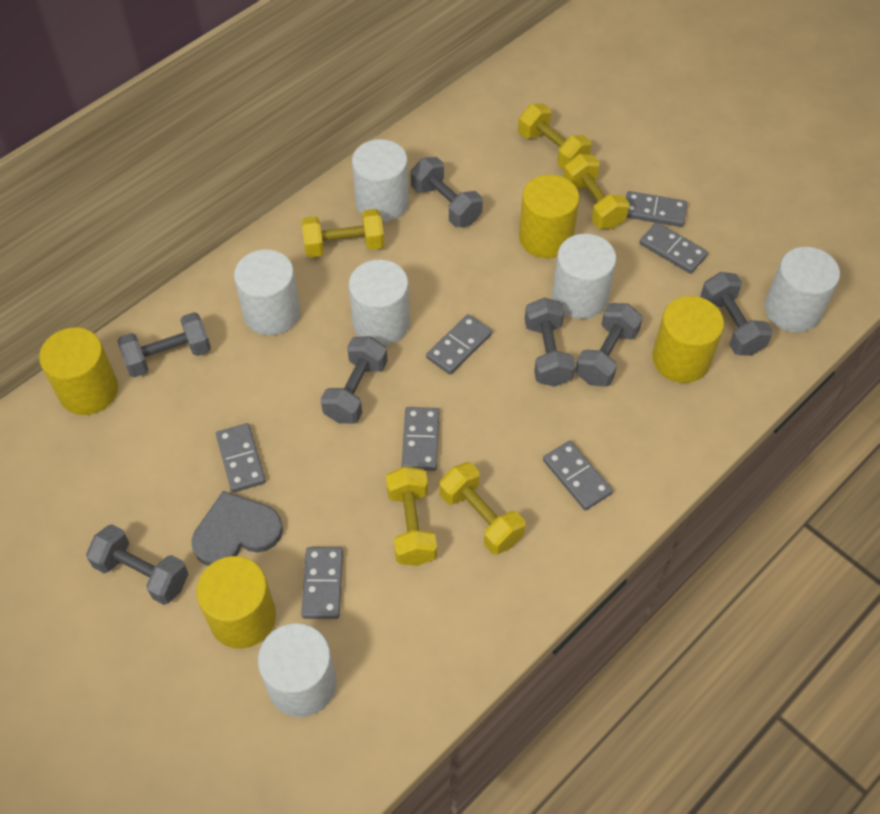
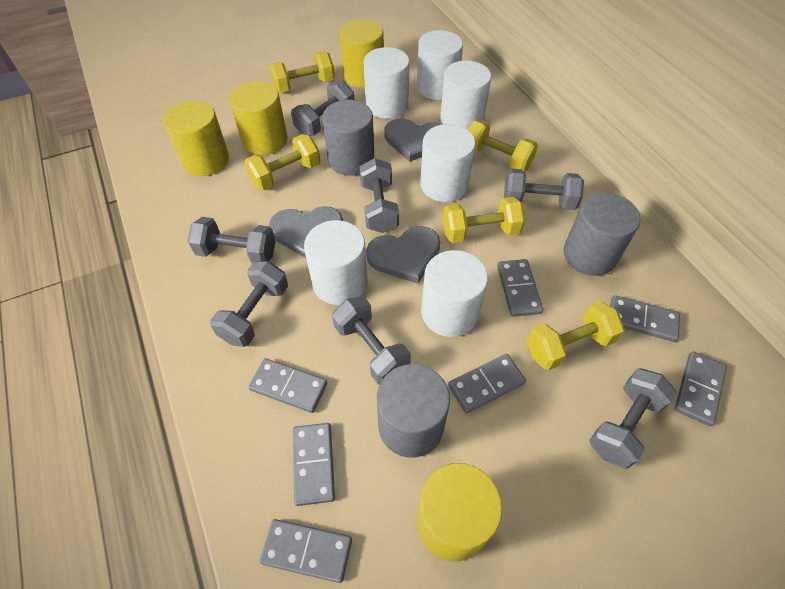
grey cylinder: 0 -> 3
grey heart: 1 -> 3

